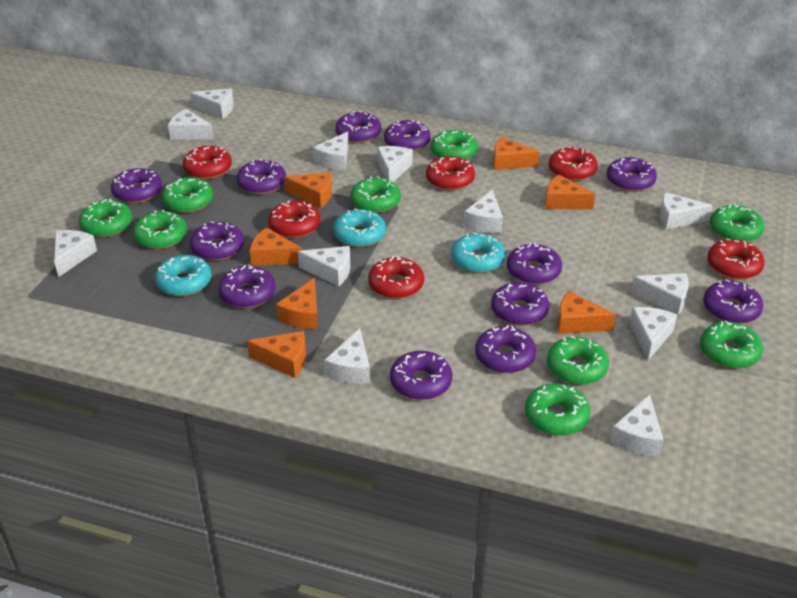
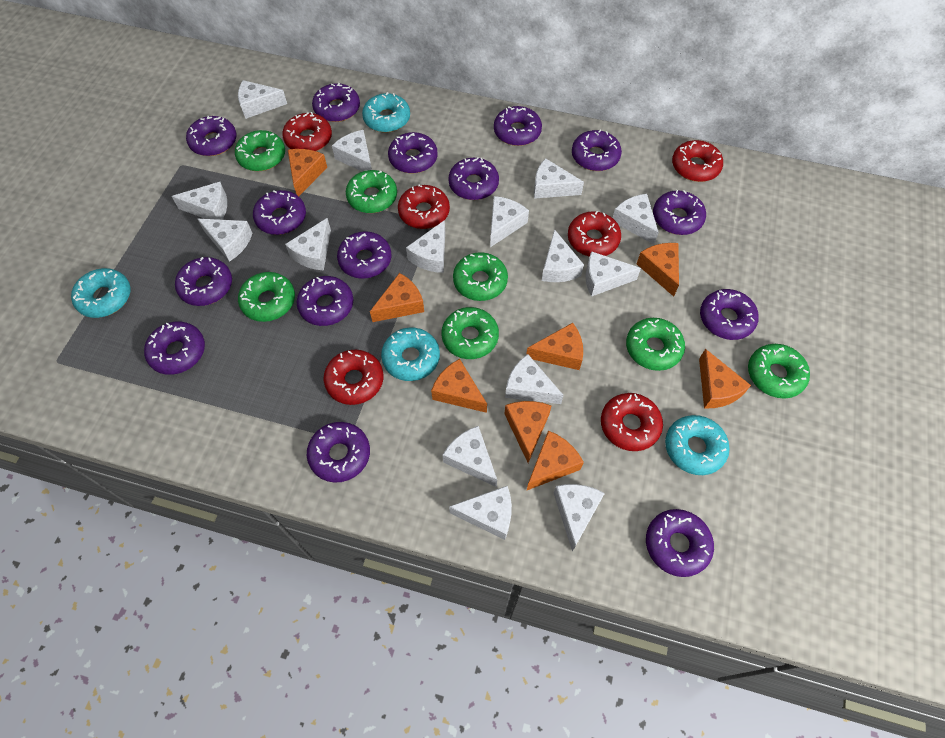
green donut: 9 -> 7
orange cheese: 7 -> 8
purple donut: 12 -> 15
turquoise donut: 3 -> 4
white cheese: 12 -> 15

